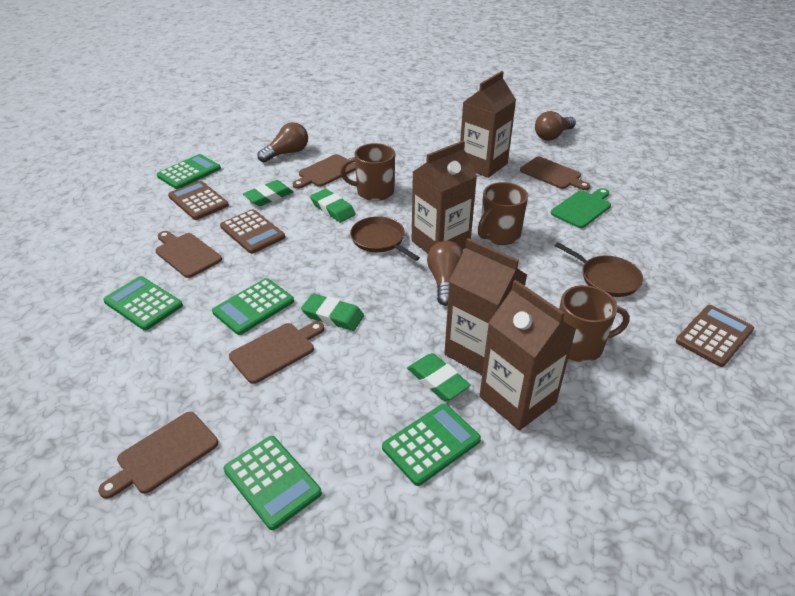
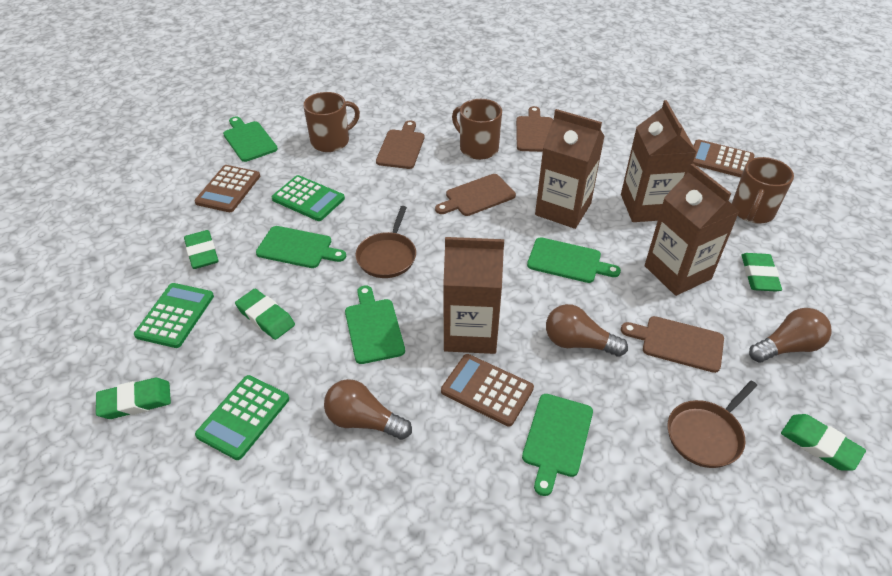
brown cutting board: 5 -> 4
green calculator: 5 -> 3
green cutting board: 1 -> 5
green eraser: 4 -> 5

